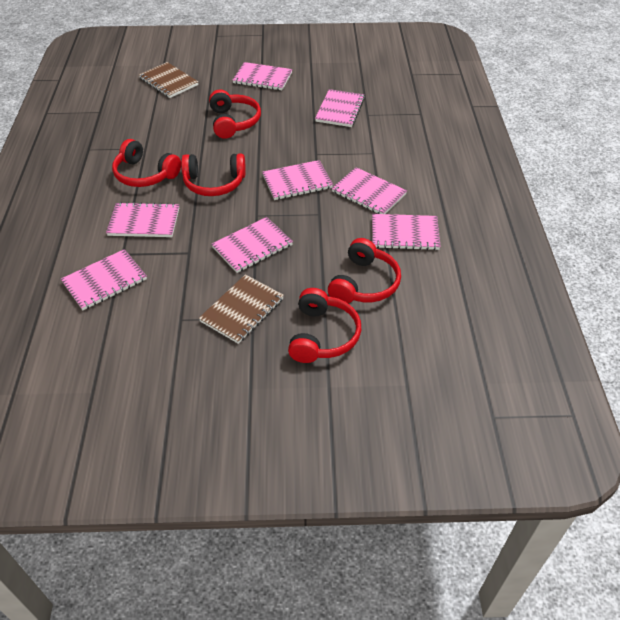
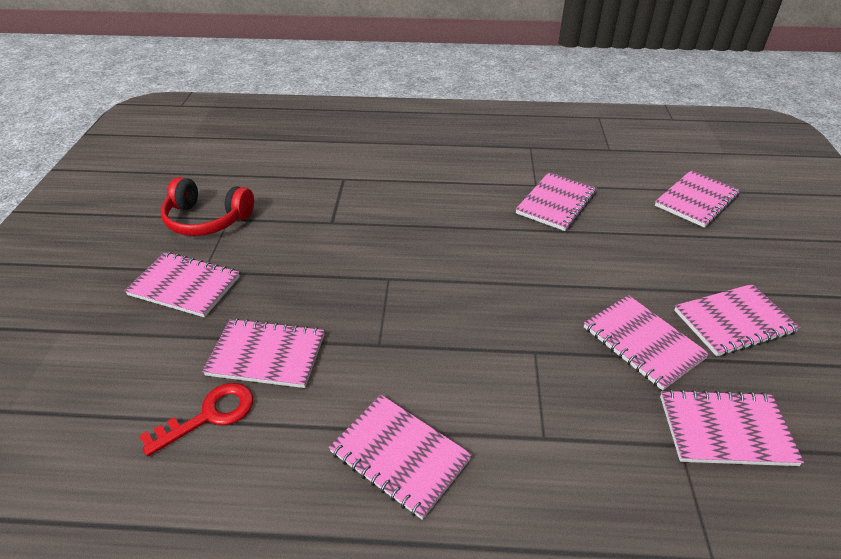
brown notebook: 2 -> 0
red headphones: 5 -> 1
red key: 0 -> 1

